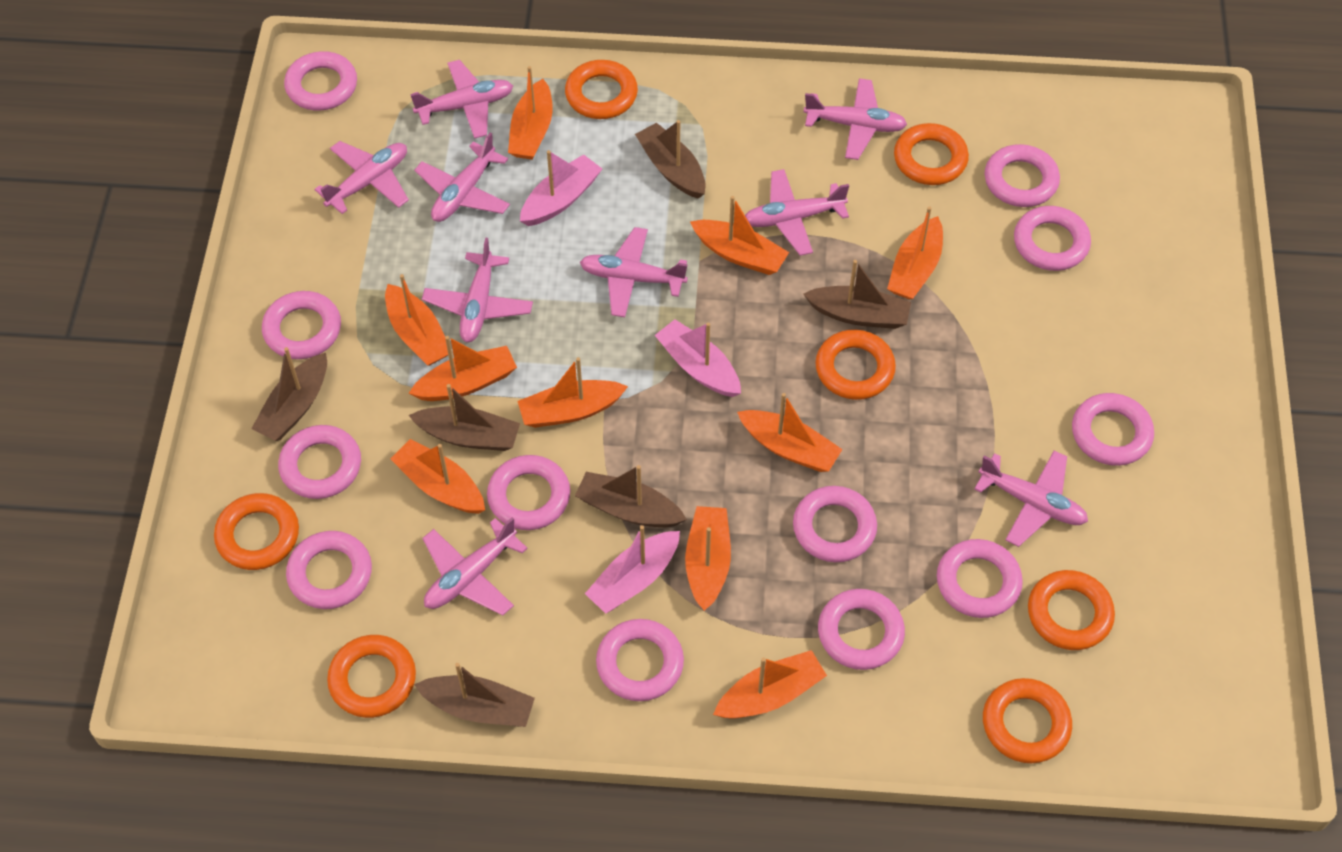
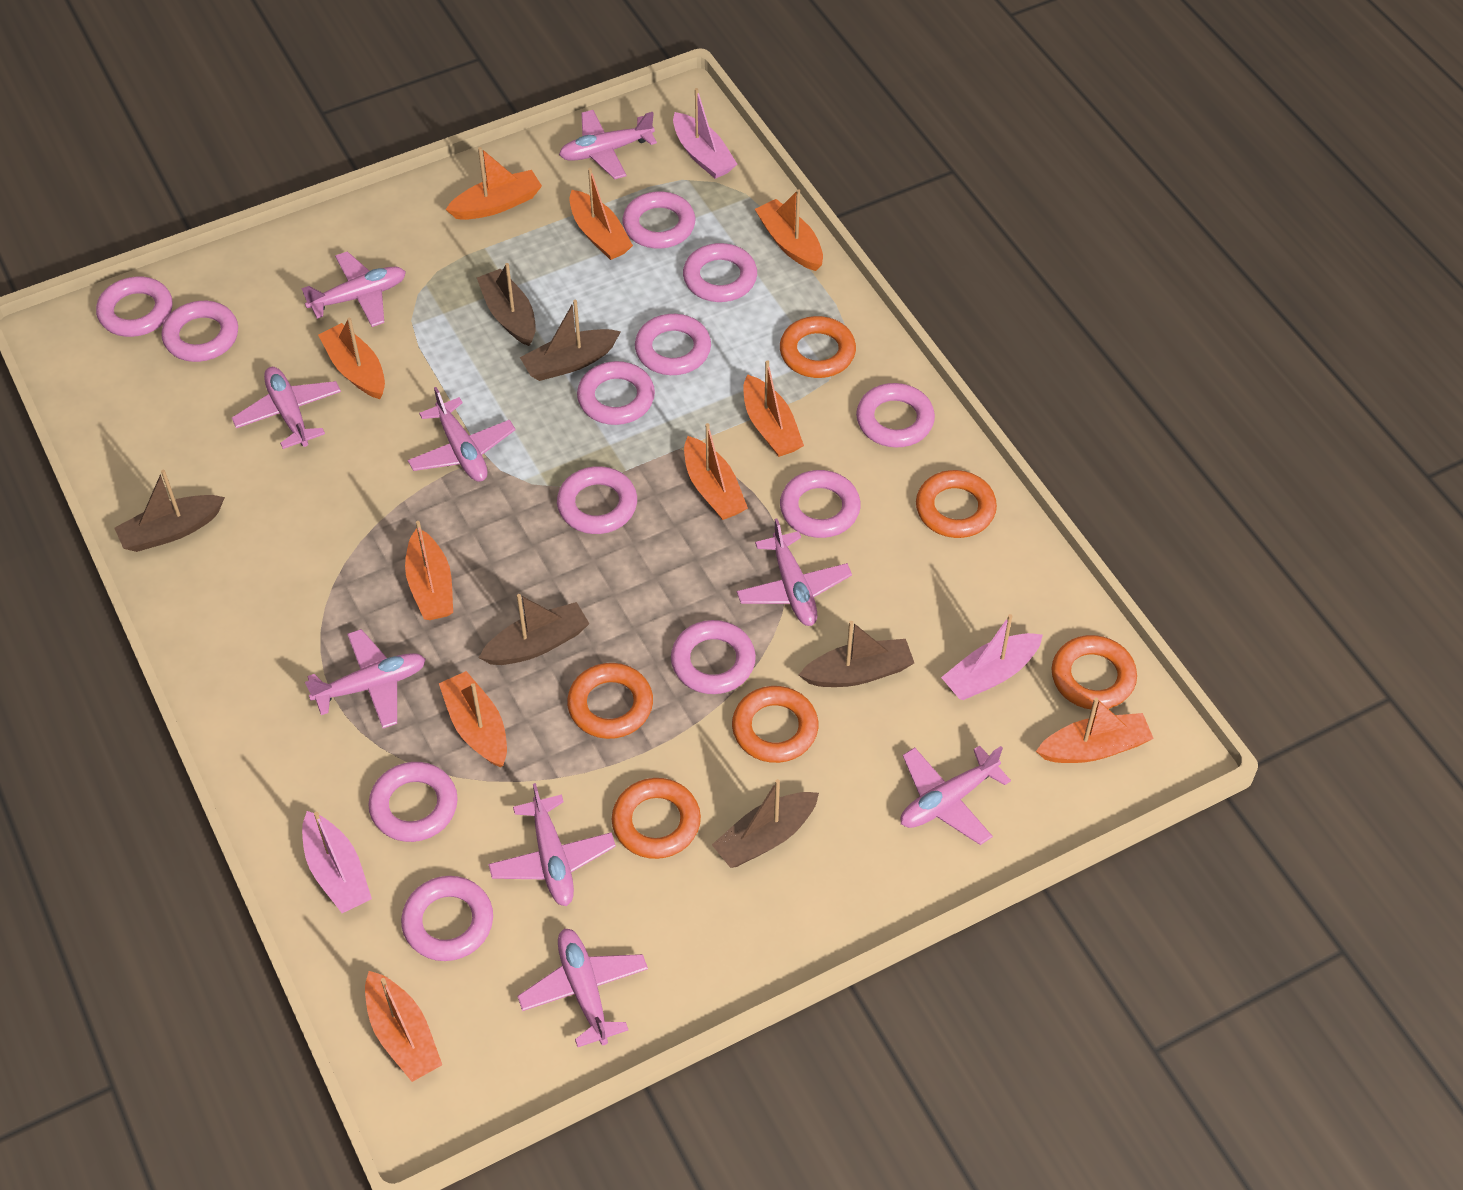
orange ring: 7 -> 6

